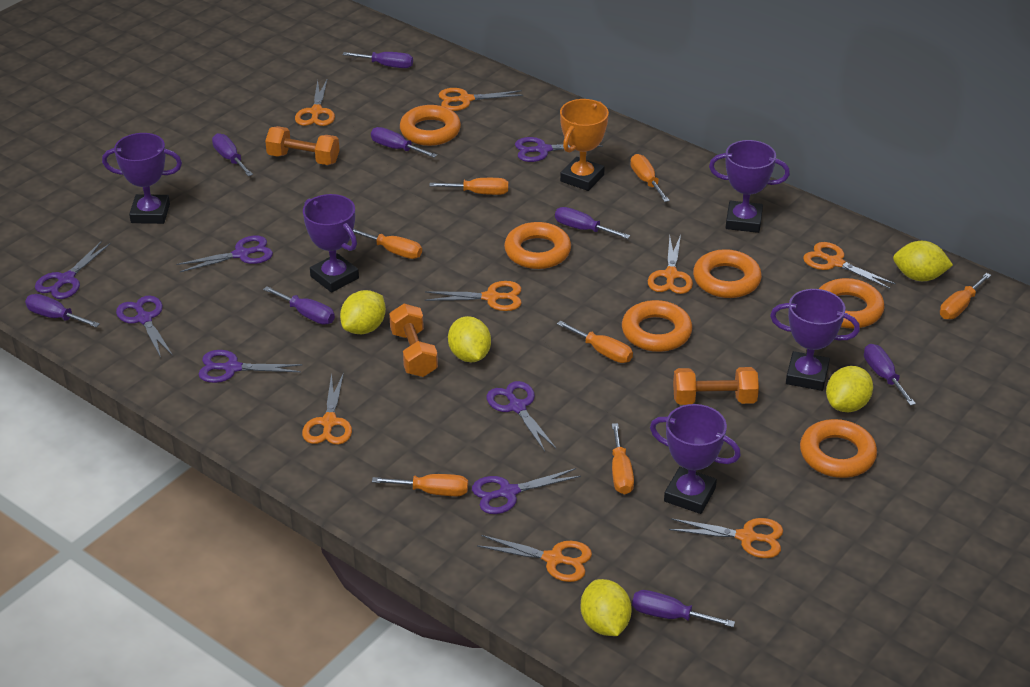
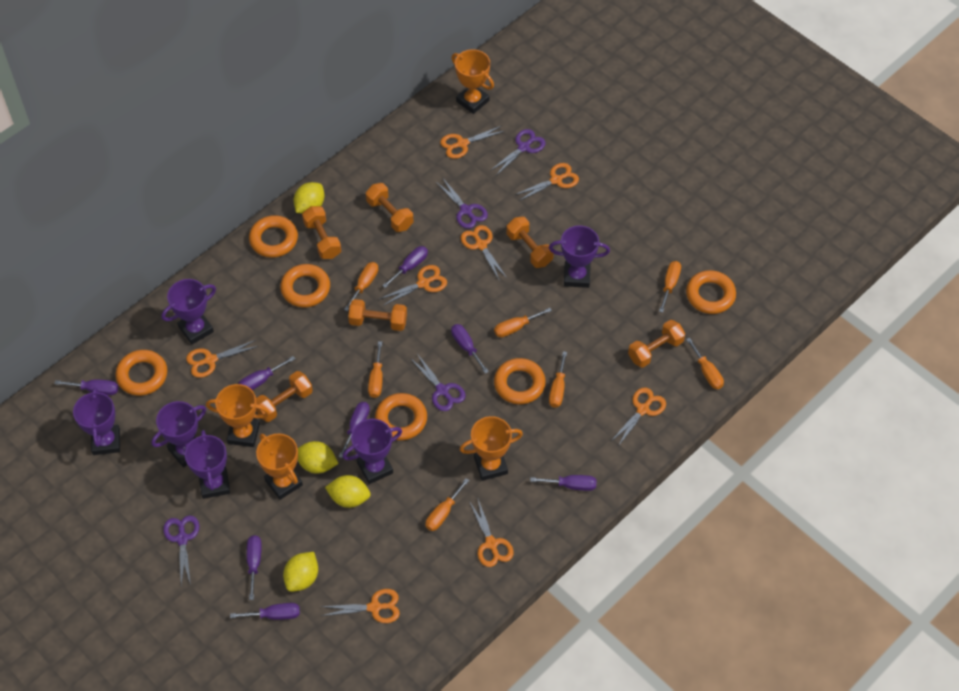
orange dumbbell: 3 -> 6
orange trophy: 1 -> 4
purple scissors: 7 -> 4
purple trophy: 5 -> 6
yellow lemon: 5 -> 4

